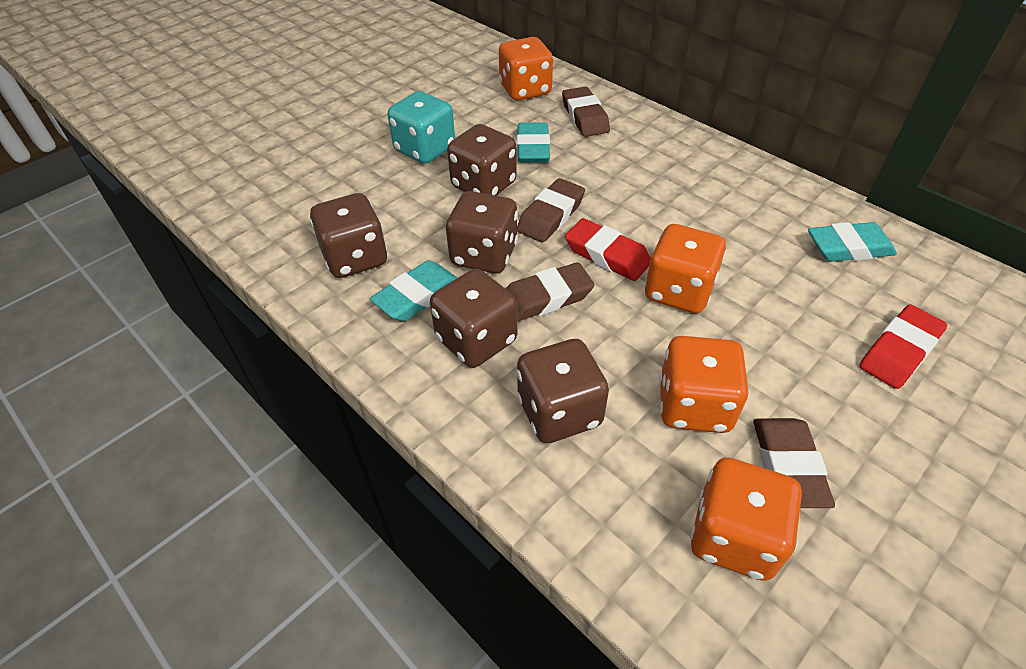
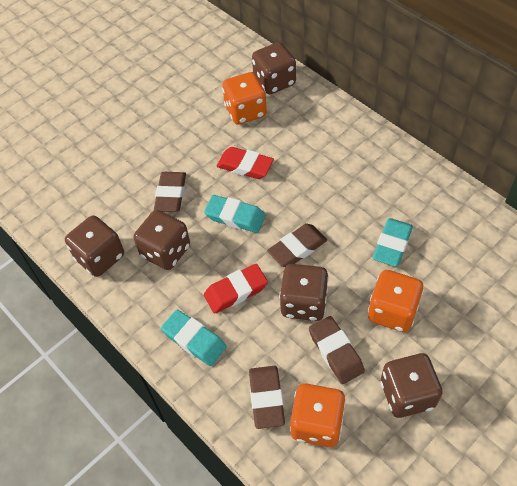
orange dice: 4 -> 3
turquoise dice: 1 -> 0

